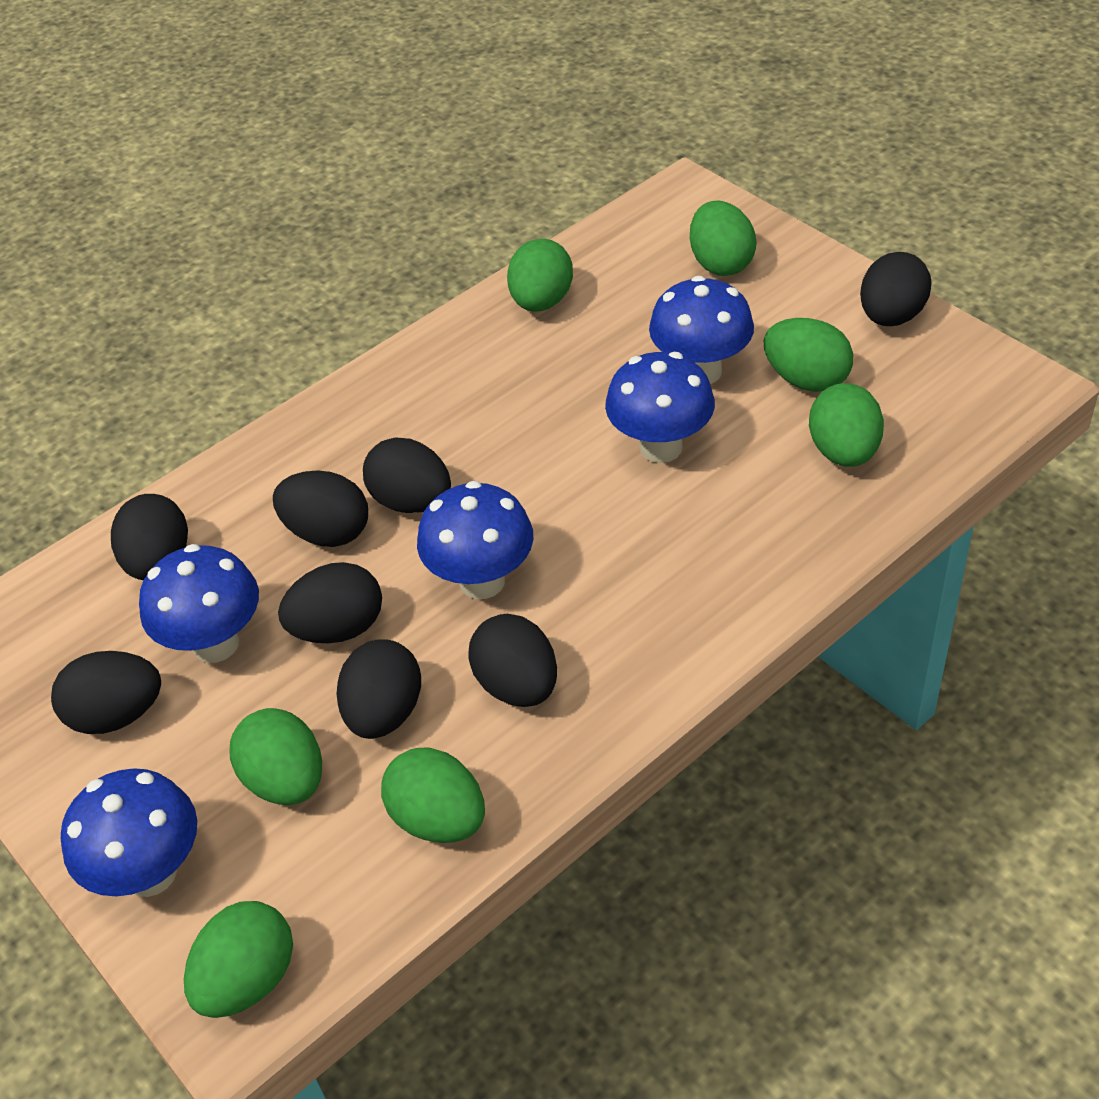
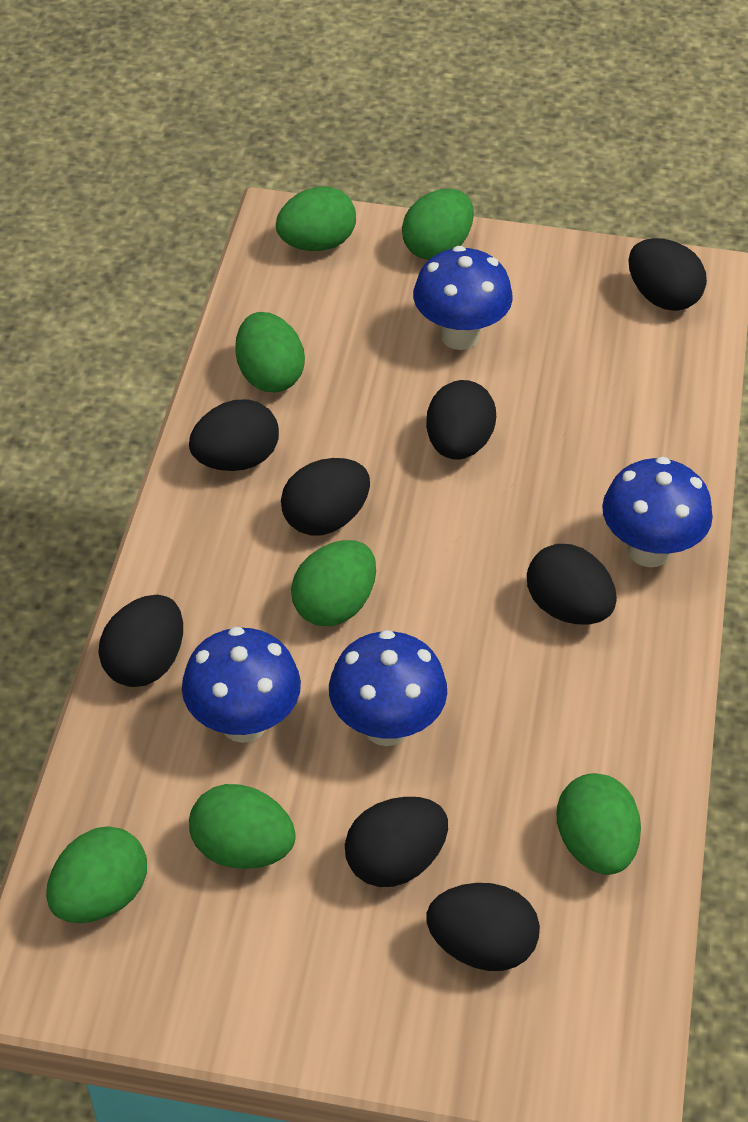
blue mushroom: 5 -> 4

